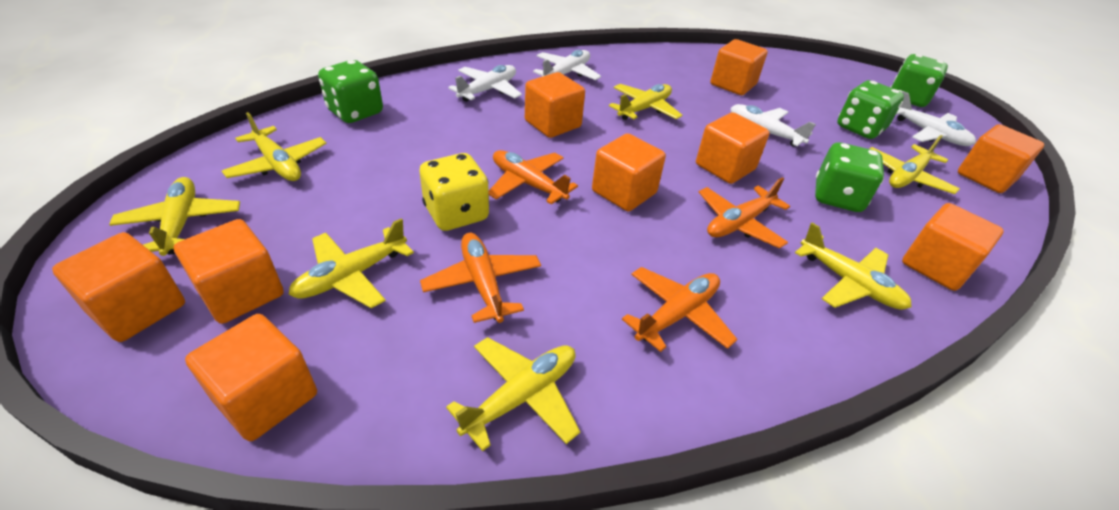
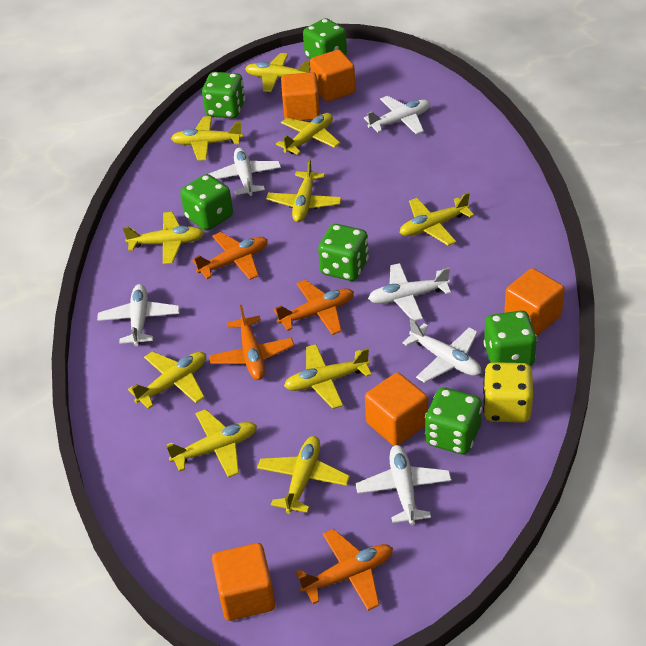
green dice: 4 -> 6
orange cube: 9 -> 5
white plane: 4 -> 6
yellow plane: 7 -> 10

